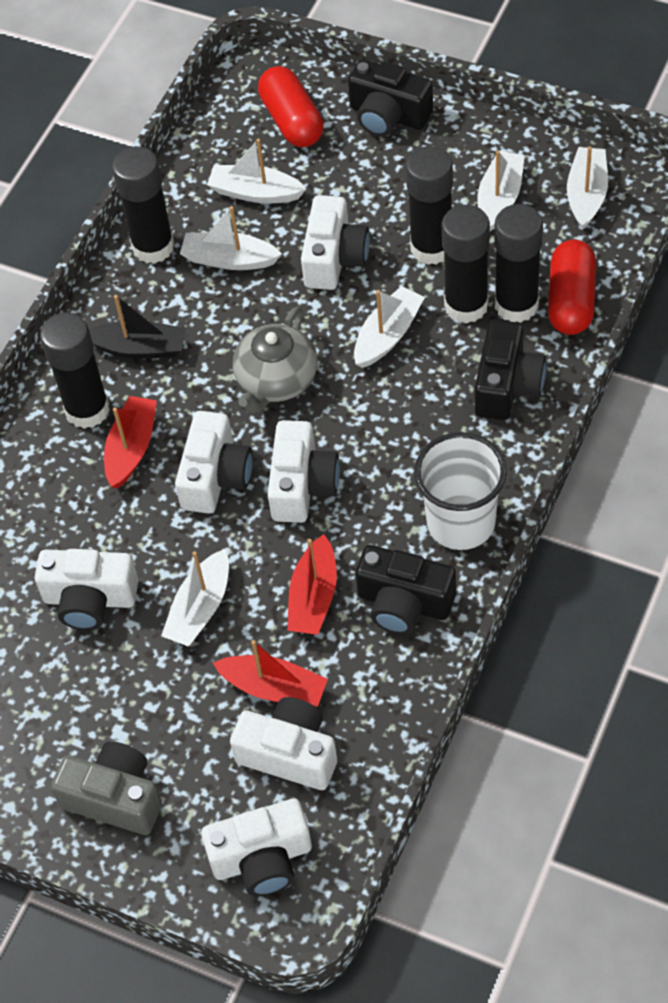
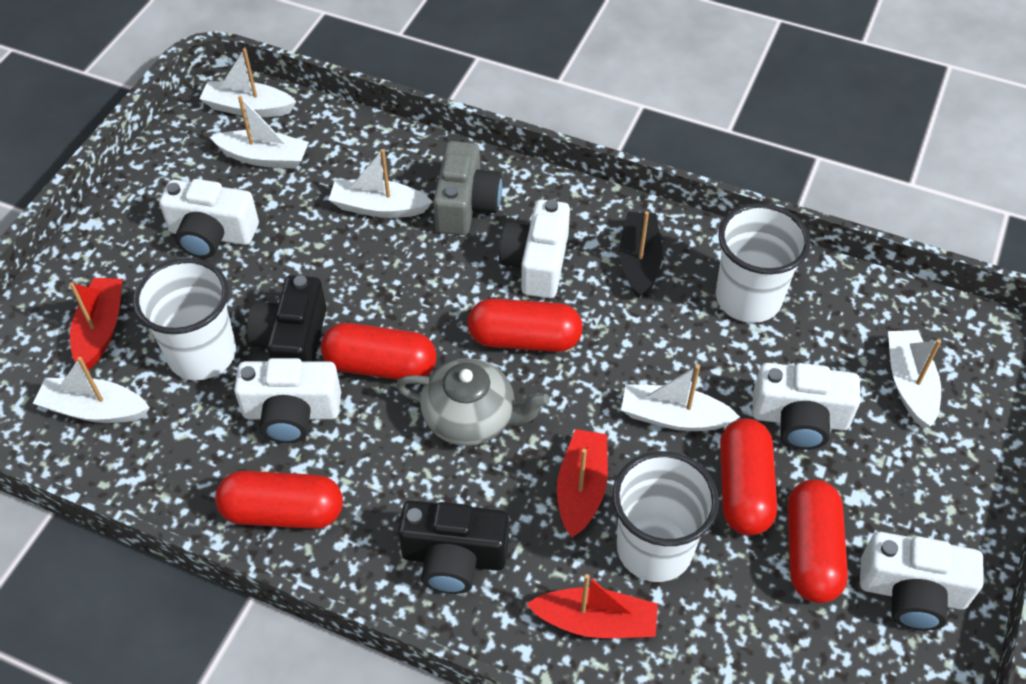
black camera: 3 -> 2
black glue stick: 5 -> 0
red capsule: 2 -> 5
white camera: 6 -> 5
white cup: 1 -> 3

